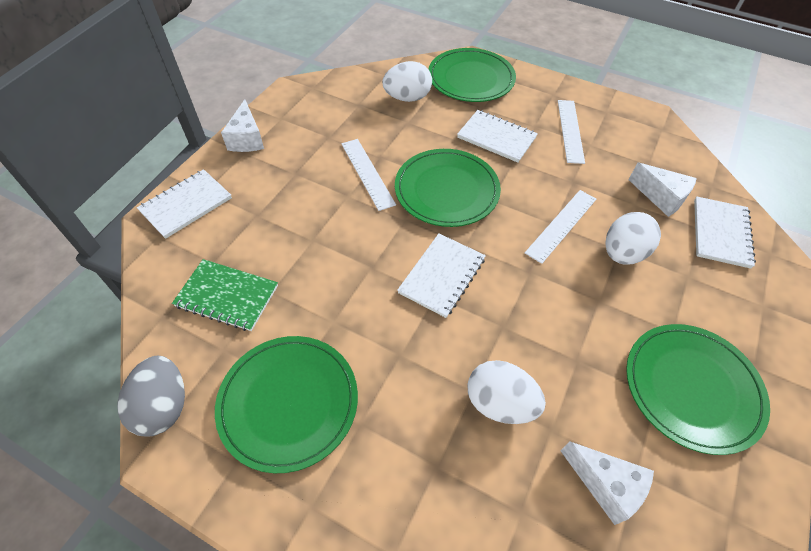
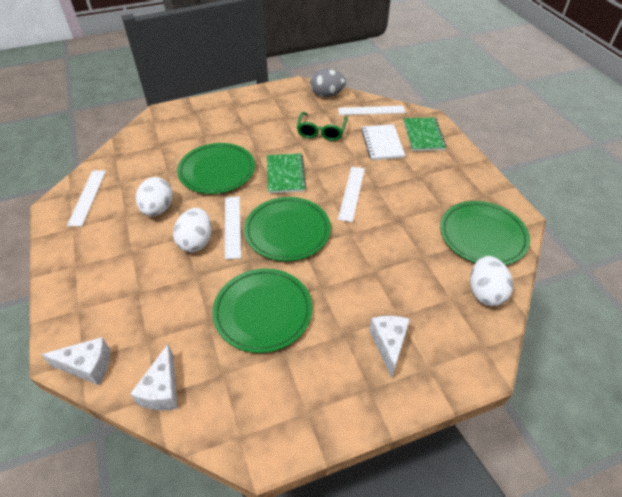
green glasses: 0 -> 1
green notebook: 1 -> 2
white notebook: 4 -> 1
white ruler: 3 -> 4

